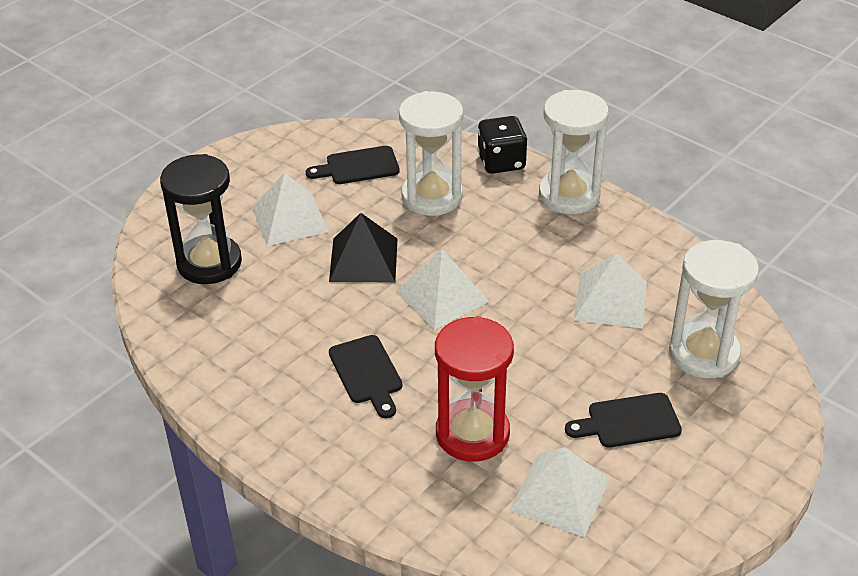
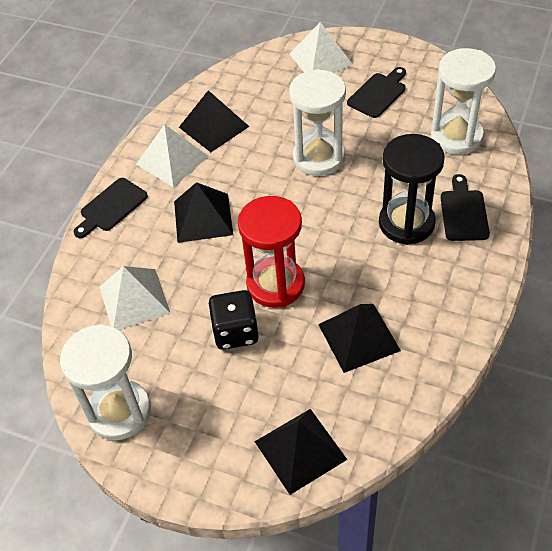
black pyramid: 1 -> 4
white pyramid: 4 -> 3

